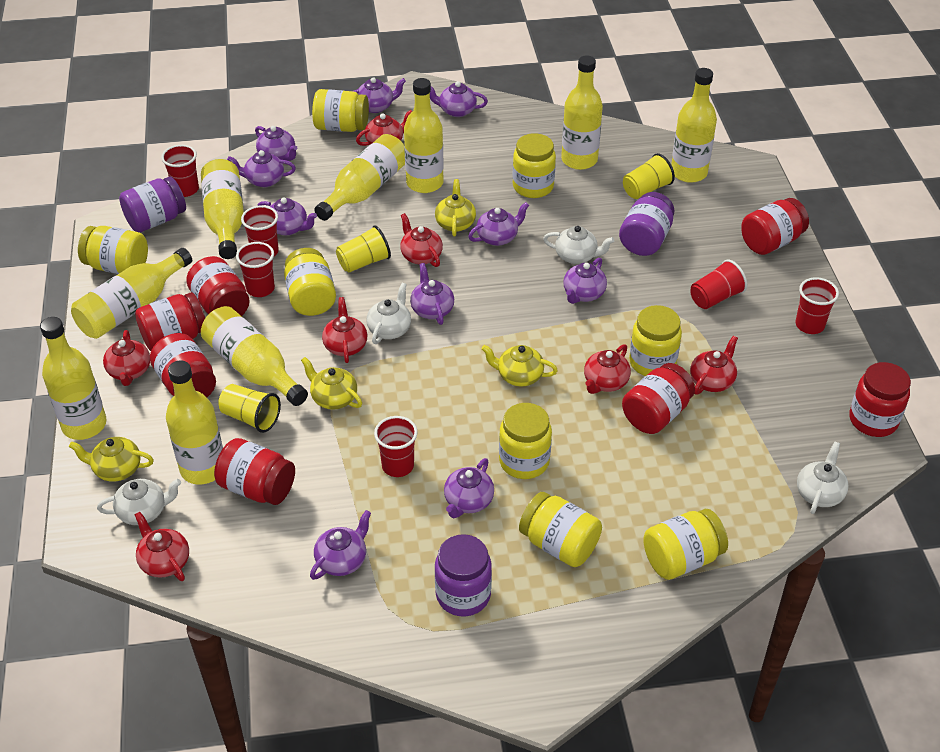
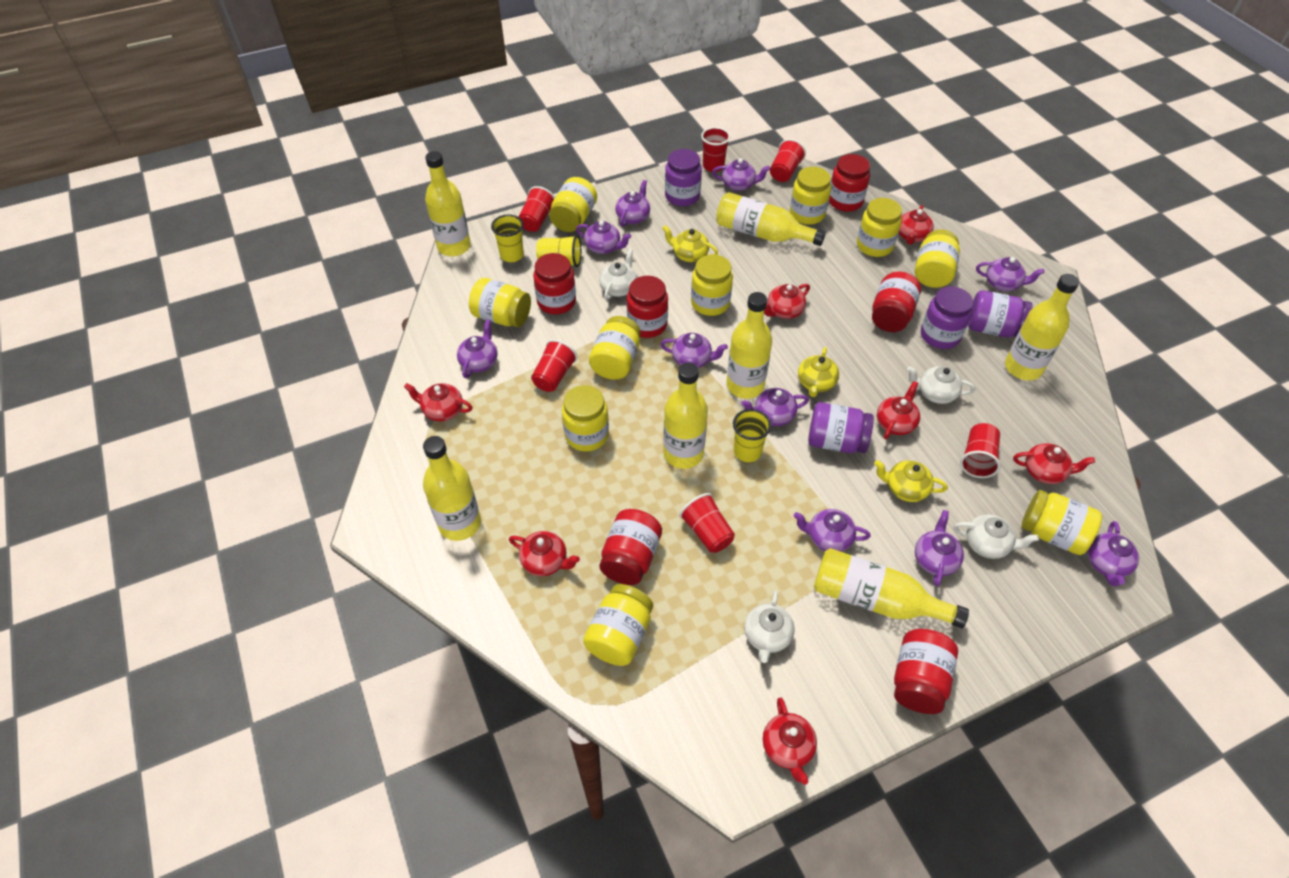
purple jar: 3 -> 4
red jar: 7 -> 6
yellow bottle: 9 -> 7
yellow jar: 8 -> 10
yellow teapot: 4 -> 3

